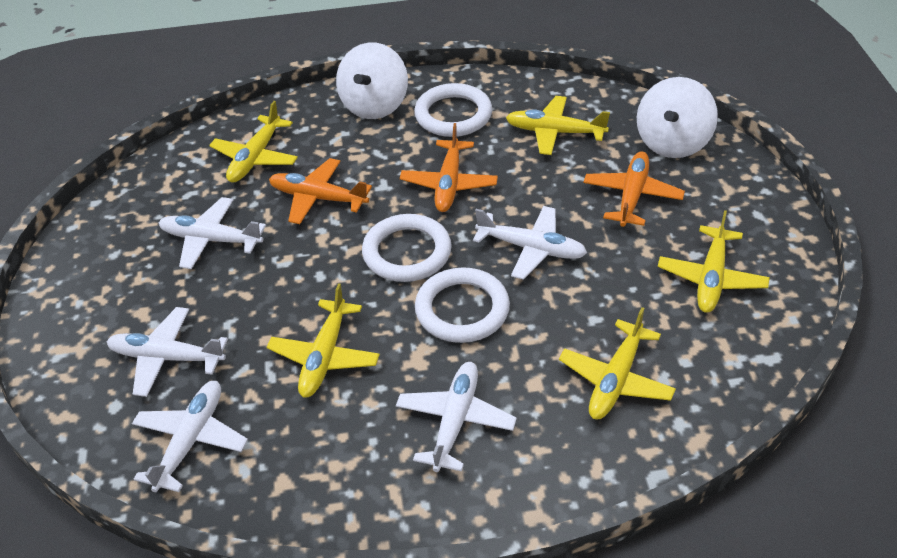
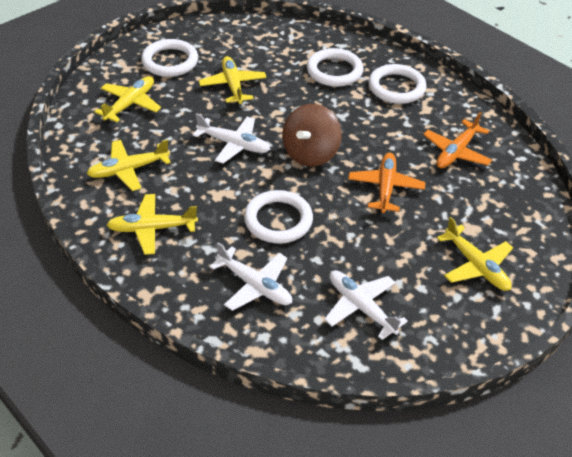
brown spinning top: 0 -> 1
orange plane: 3 -> 2
white plane: 5 -> 3
white ring: 3 -> 4
white spinning top: 2 -> 0

